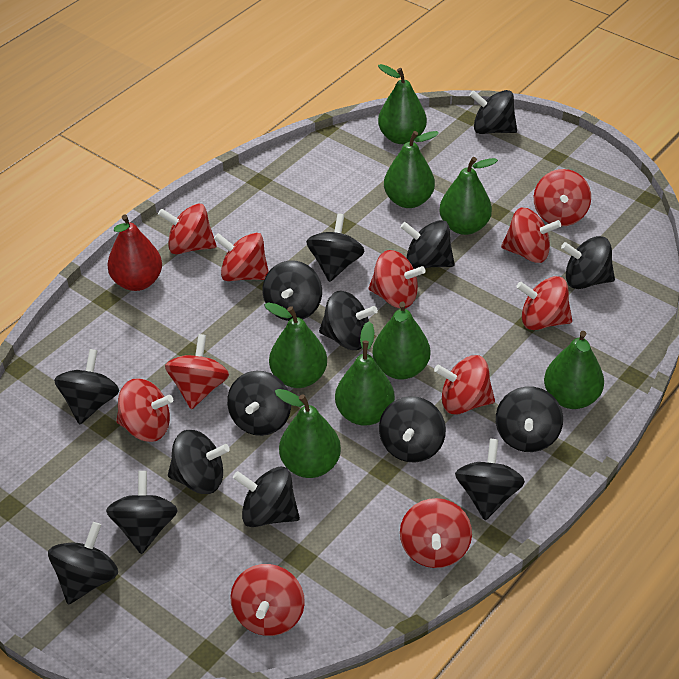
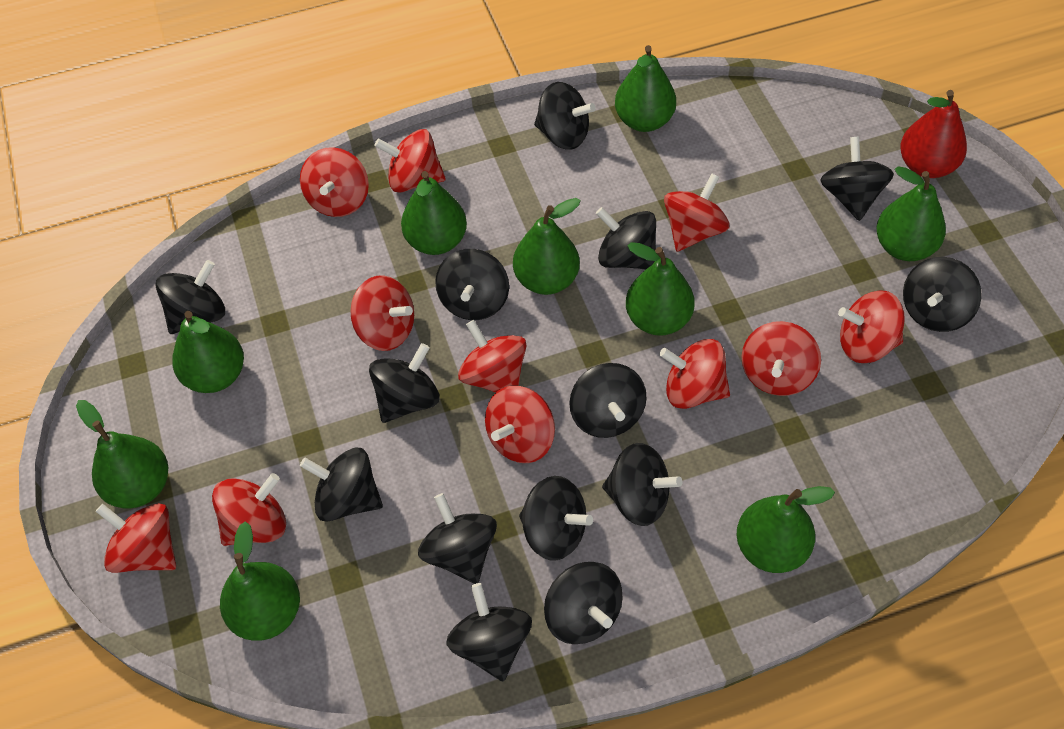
black spinning top: 15 -> 14
green pear: 8 -> 9

